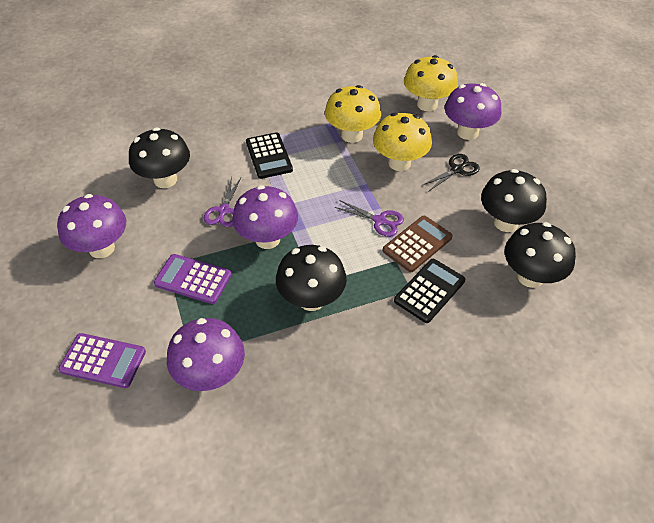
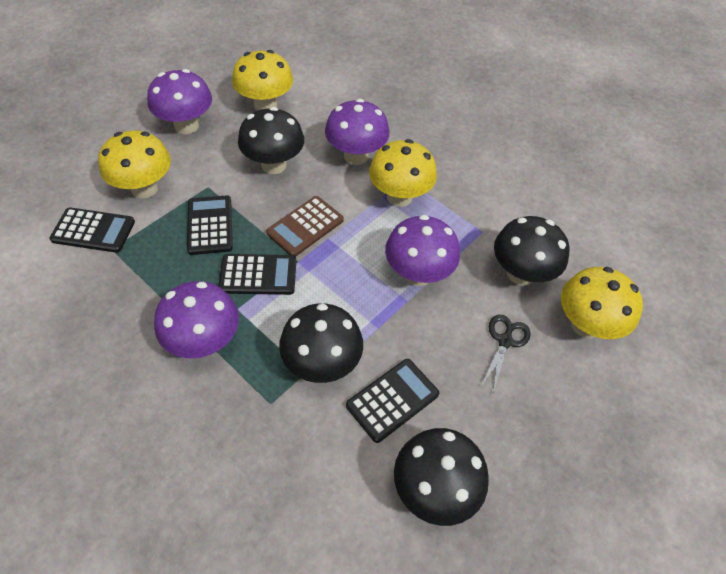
black calculator: 2 -> 4
purple calculator: 2 -> 0
purple scissors: 2 -> 0
yellow mushroom: 3 -> 4

